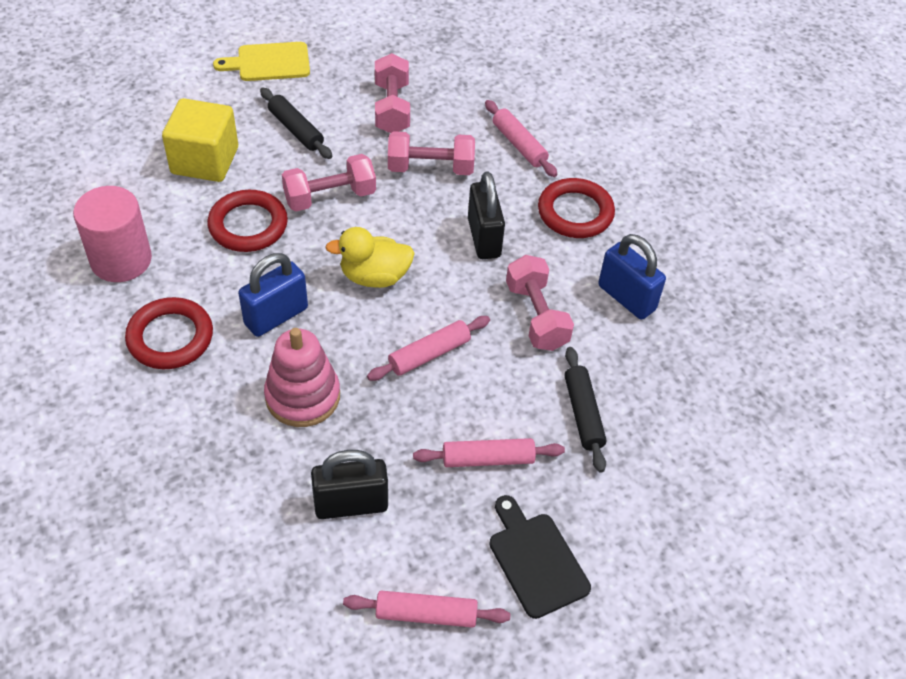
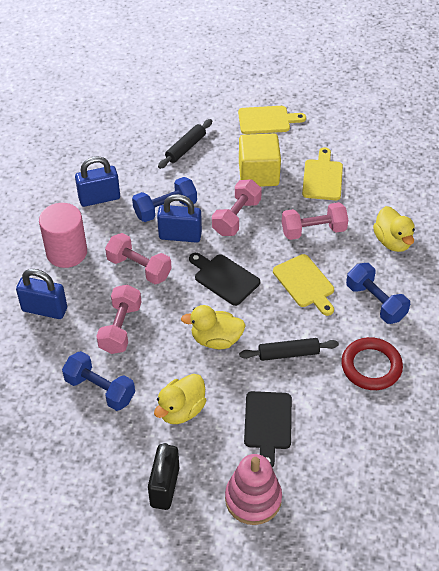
black cutting board: 1 -> 2
black padlock: 2 -> 1
blue dumbbell: 0 -> 3
blue padlock: 2 -> 3
pink rolling pin: 4 -> 0
red ring: 3 -> 1
yellow cutting board: 1 -> 3
yellow duck: 1 -> 3

